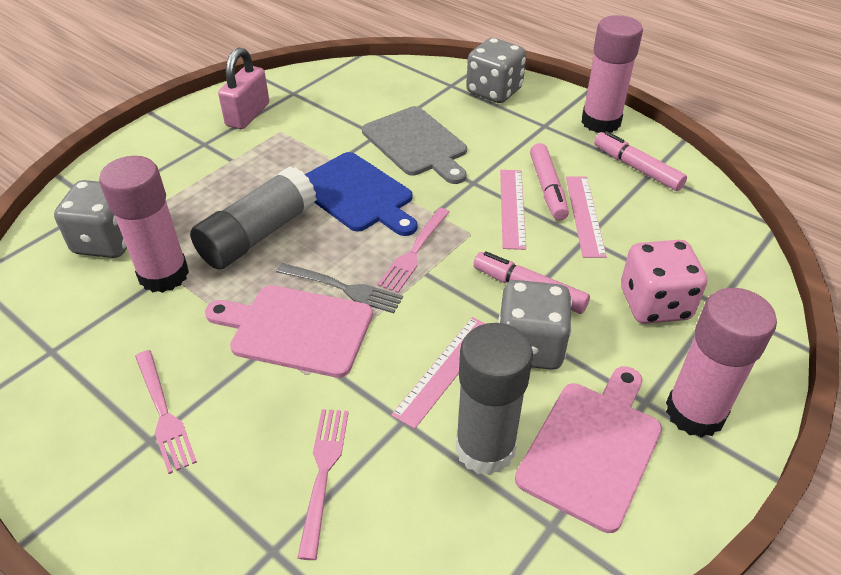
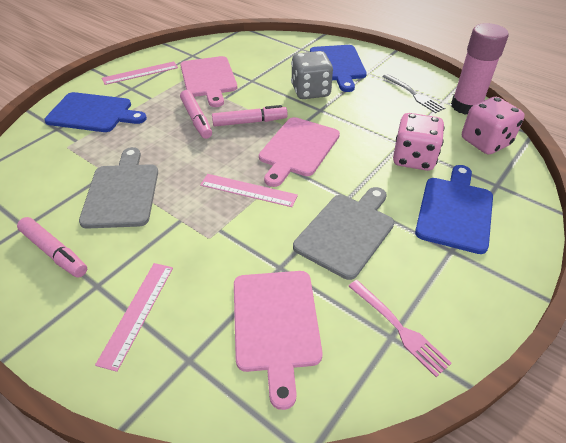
blue cutting board: 1 -> 3
grey cutting board: 1 -> 2
grey dice: 3 -> 1
grey glue stick: 2 -> 0
pink cutting board: 2 -> 3
pink dice: 1 -> 2
pink fork: 3 -> 1
pink glue stick: 3 -> 1
pink padlock: 1 -> 0

